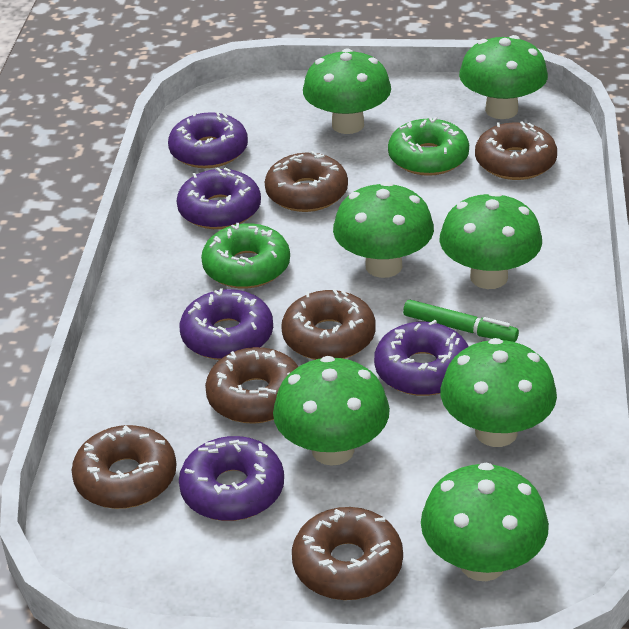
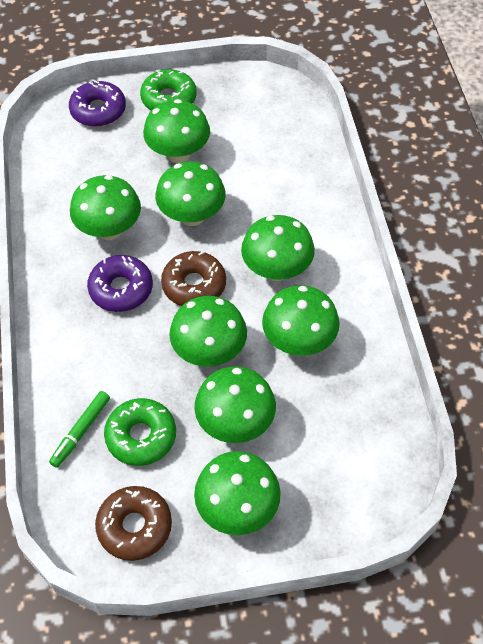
brown donut: 6 -> 2
green mushroom: 7 -> 8
purple donut: 5 -> 2

